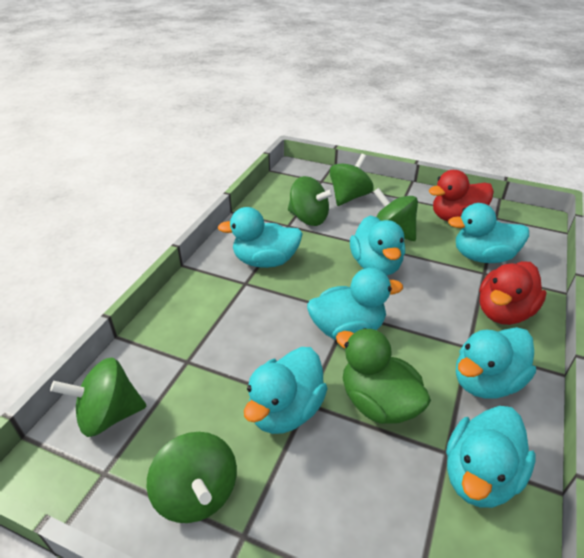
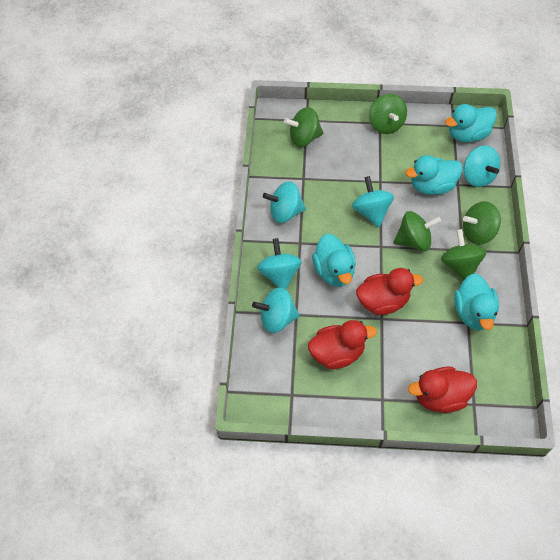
green duck: 1 -> 0
red duck: 2 -> 3
turquoise duck: 7 -> 4
turquoise spinning top: 0 -> 5

